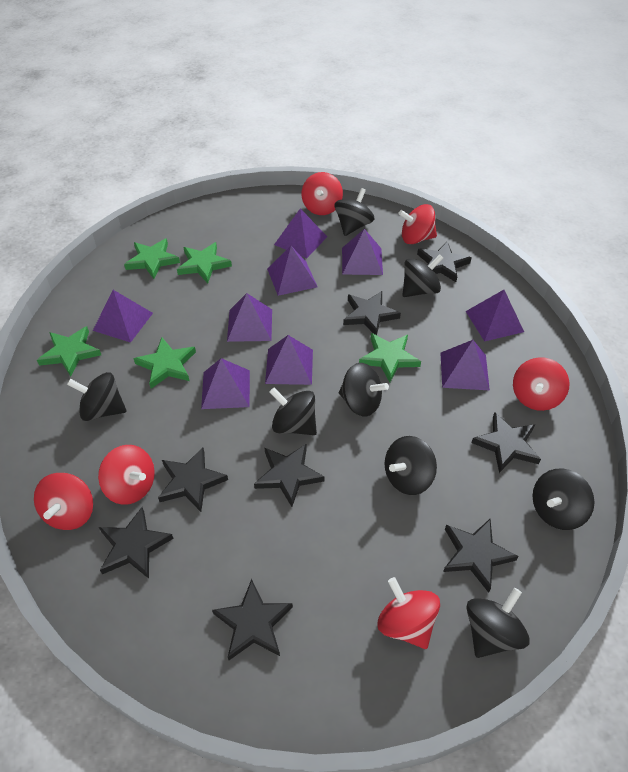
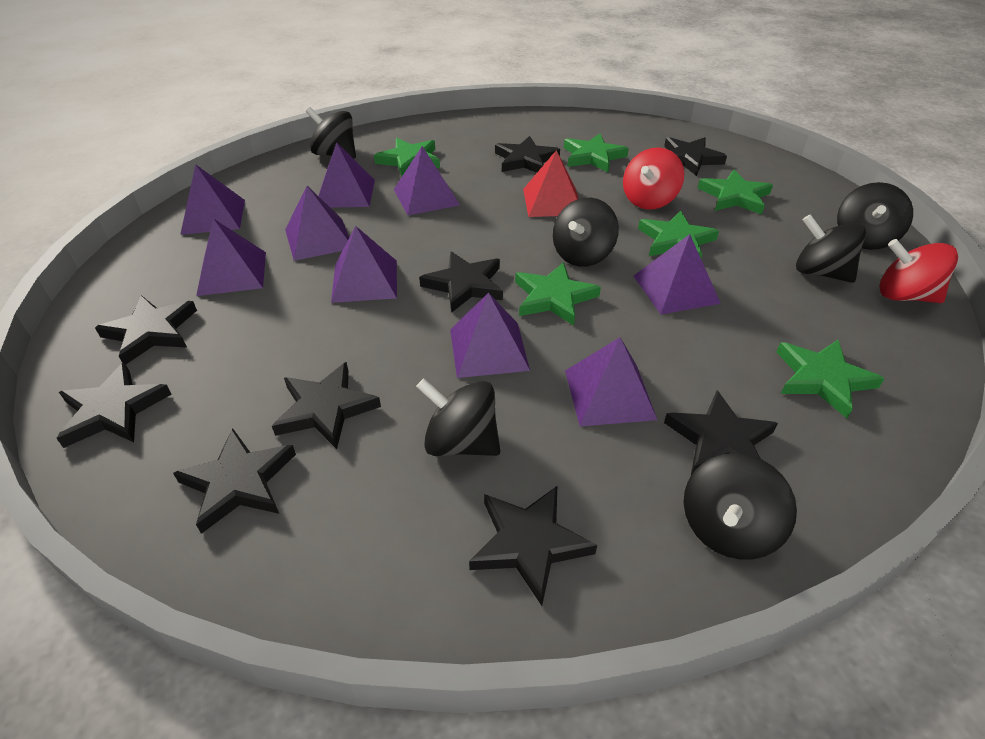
black spinning top: 8 -> 6
black star: 8 -> 9
green star: 5 -> 6
red pyramid: 0 -> 1
red spinning top: 6 -> 2

